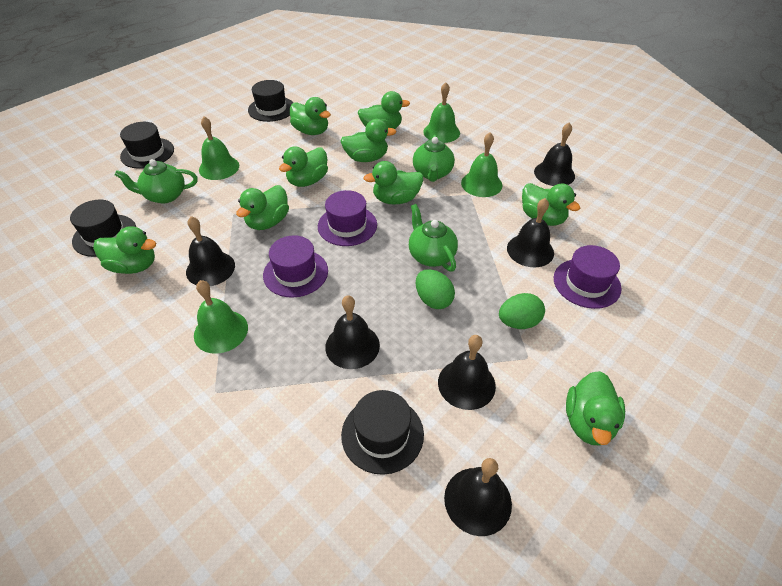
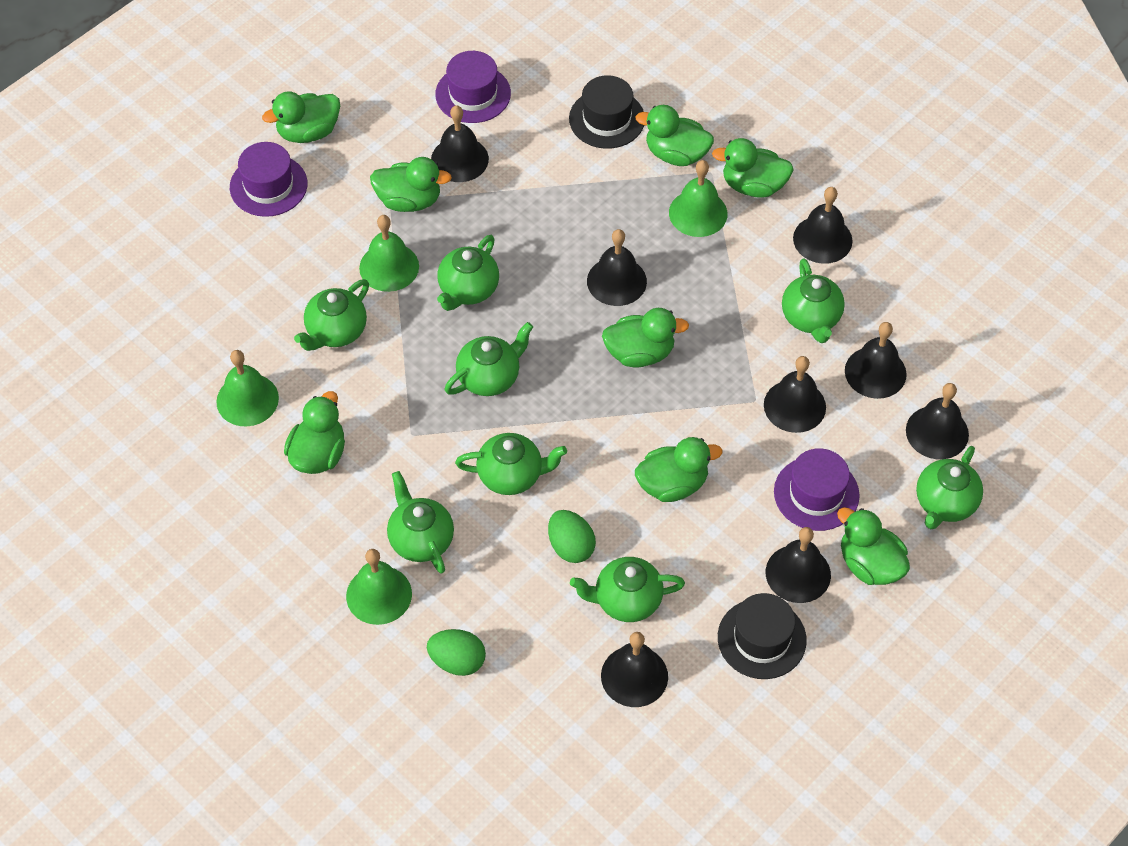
black bell: 6 -> 8
black hat: 4 -> 2
green duck: 9 -> 8
green teapot: 3 -> 8

